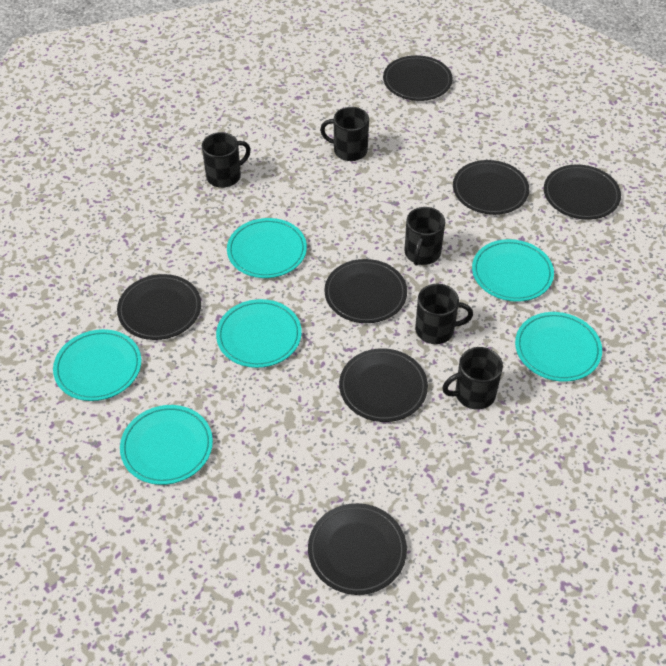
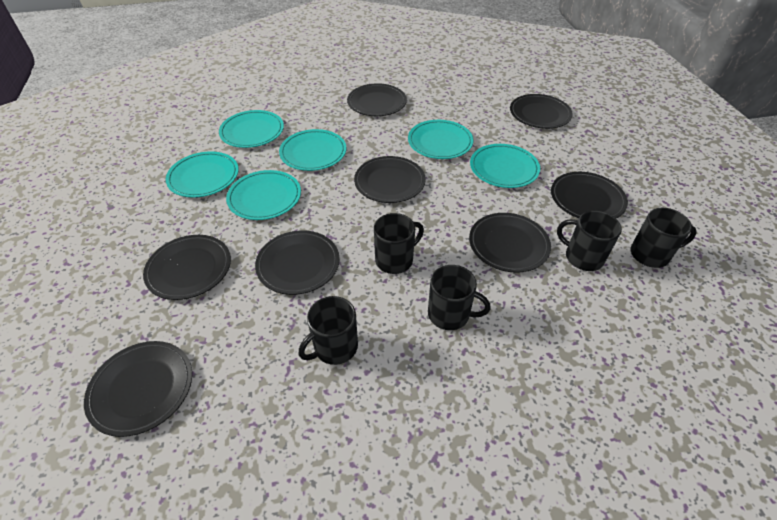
black plate: 7 -> 8

